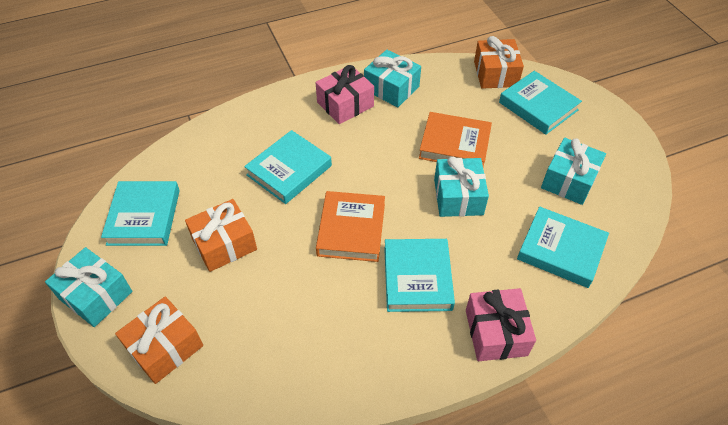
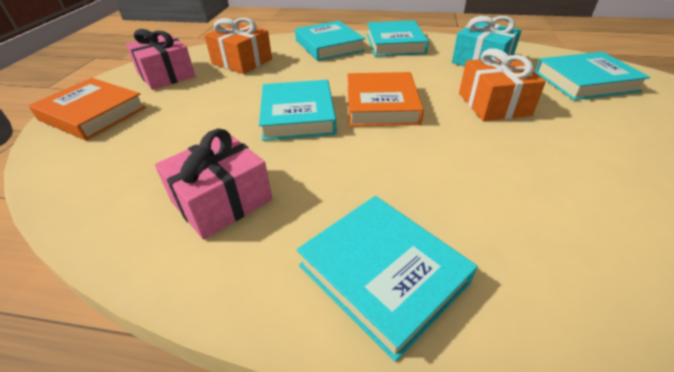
orange gift: 3 -> 2
turquoise gift: 4 -> 1

